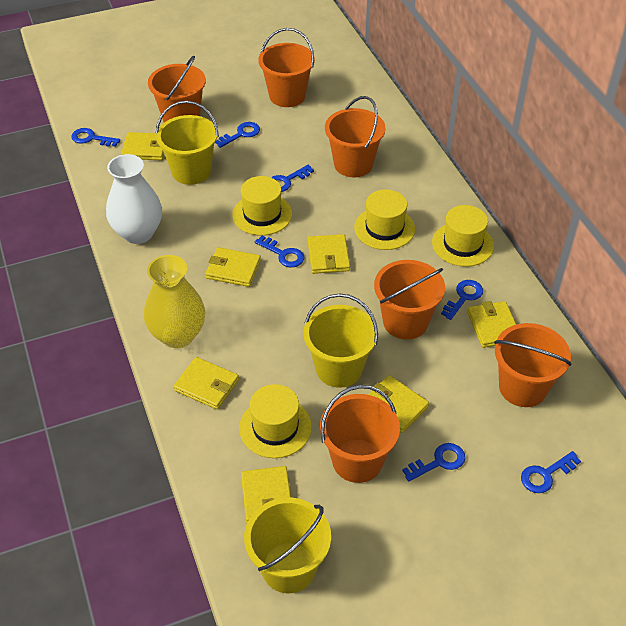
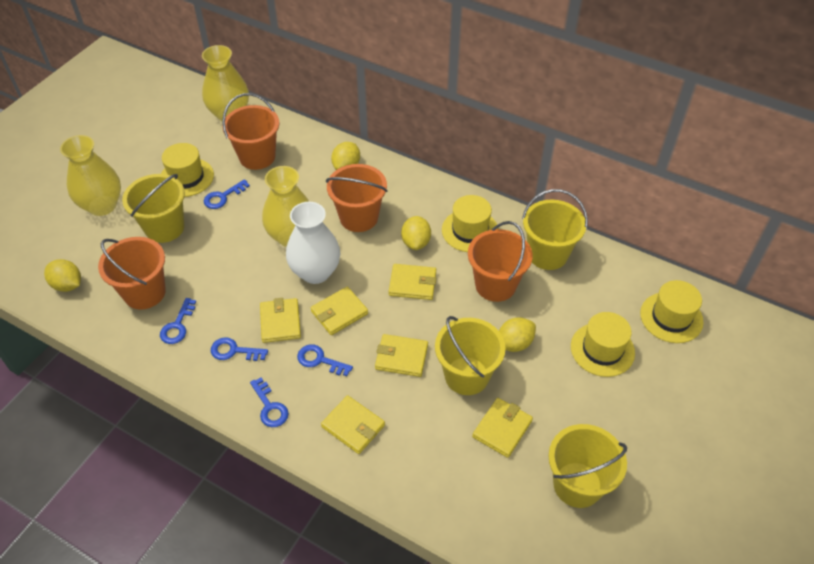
blue key: 7 -> 5
orange bucket: 6 -> 4
yellow bucket: 3 -> 4
yellow lemon: 0 -> 4
yellow vase: 1 -> 3
yellow wallet: 7 -> 6

